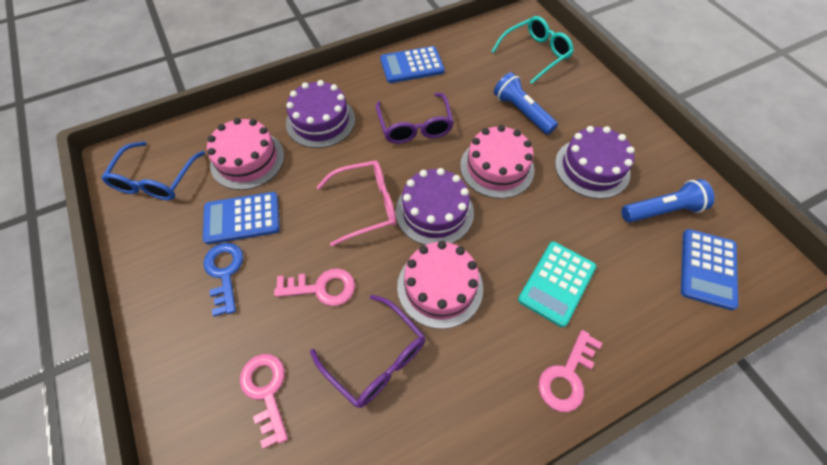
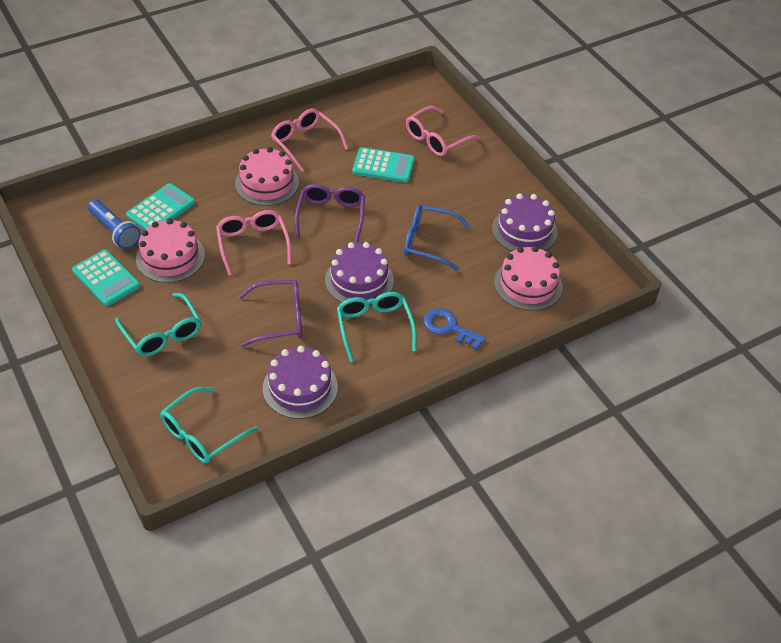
blue calculator: 3 -> 0
blue flashlight: 2 -> 1
pink glasses: 1 -> 3
pink key: 3 -> 0
turquoise calculator: 1 -> 3
turquoise glasses: 1 -> 3

